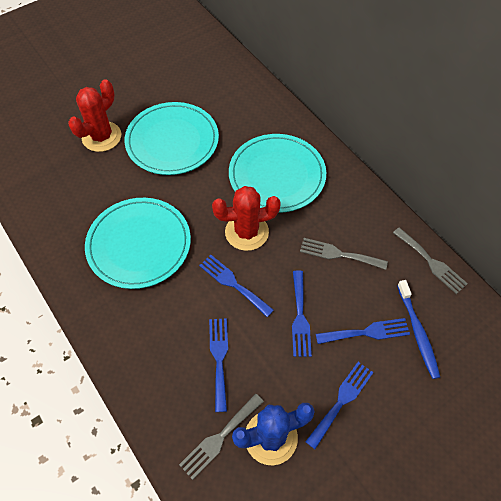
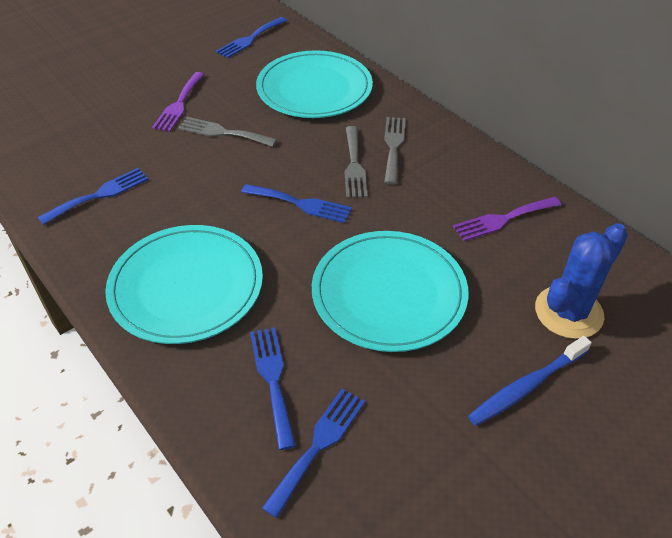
purple fork: 0 -> 2
red cactus: 2 -> 0

